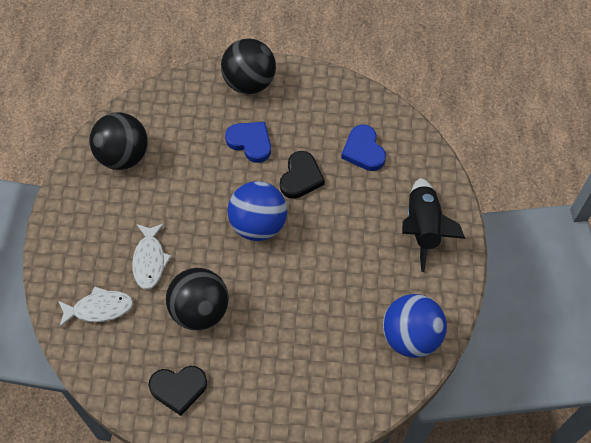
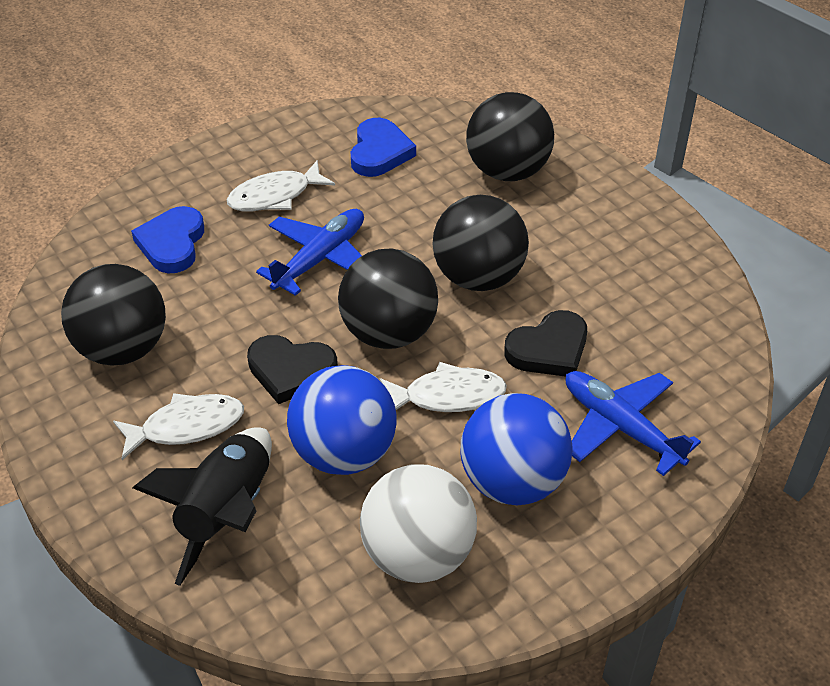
black ball: 3 -> 4
blue plane: 0 -> 2
white ball: 0 -> 1
white fish: 2 -> 3

